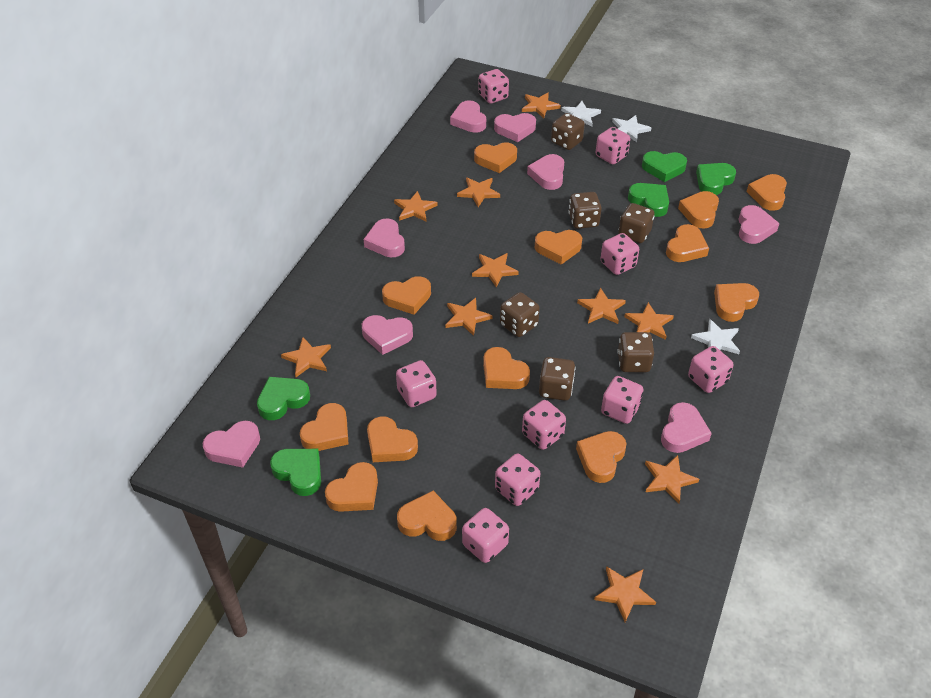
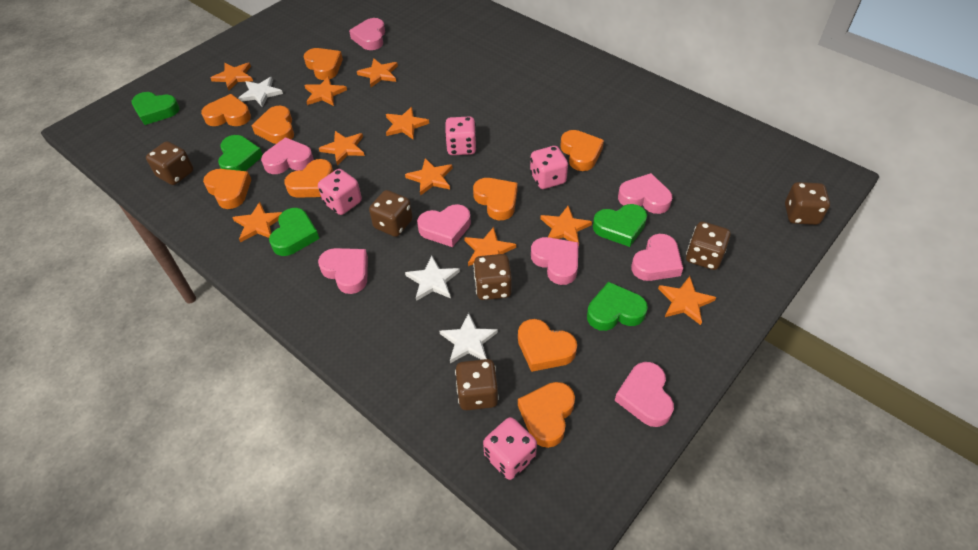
orange heart: 13 -> 9
pink dice: 9 -> 4

